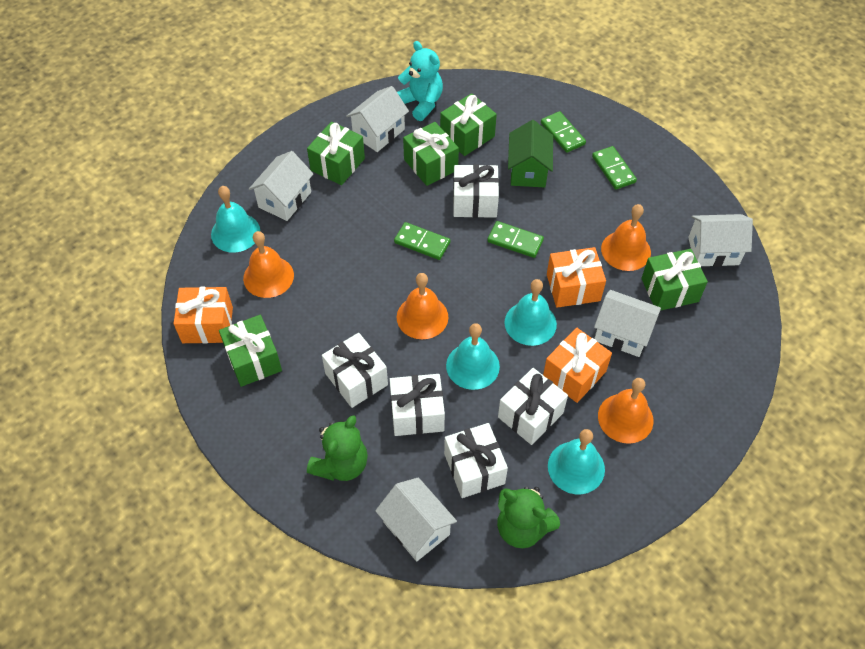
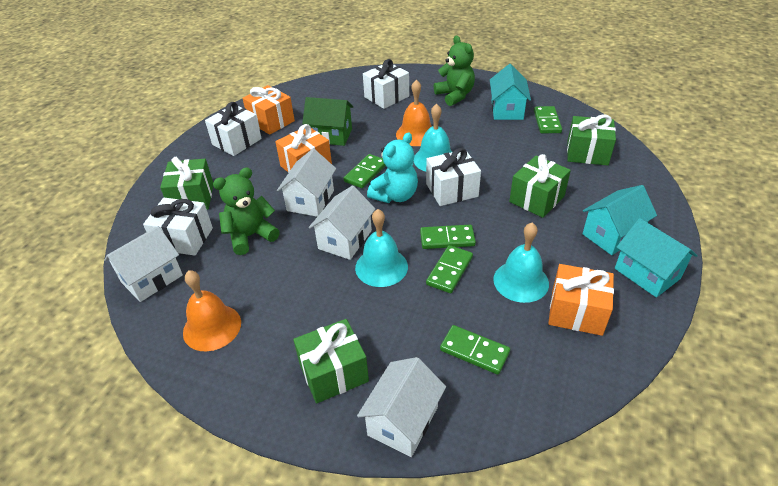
green domino: 4 -> 5
green gift: 5 -> 4
orange bell: 4 -> 2
turquoise bell: 4 -> 3
turquoise house: 0 -> 3
white gift: 5 -> 4
white house: 5 -> 4

